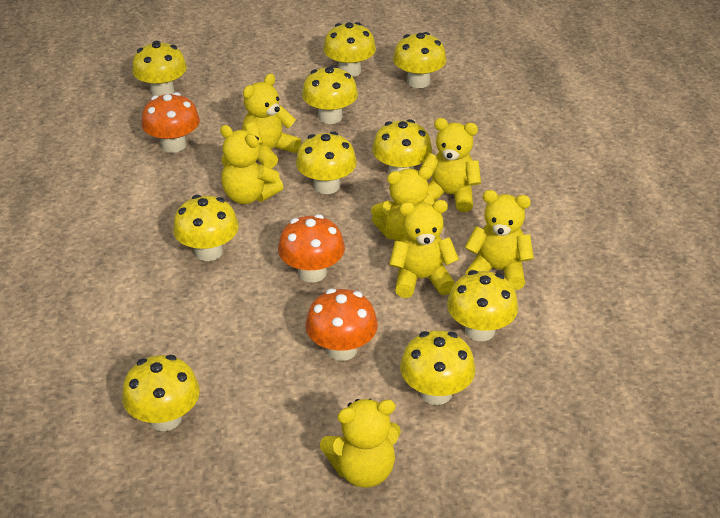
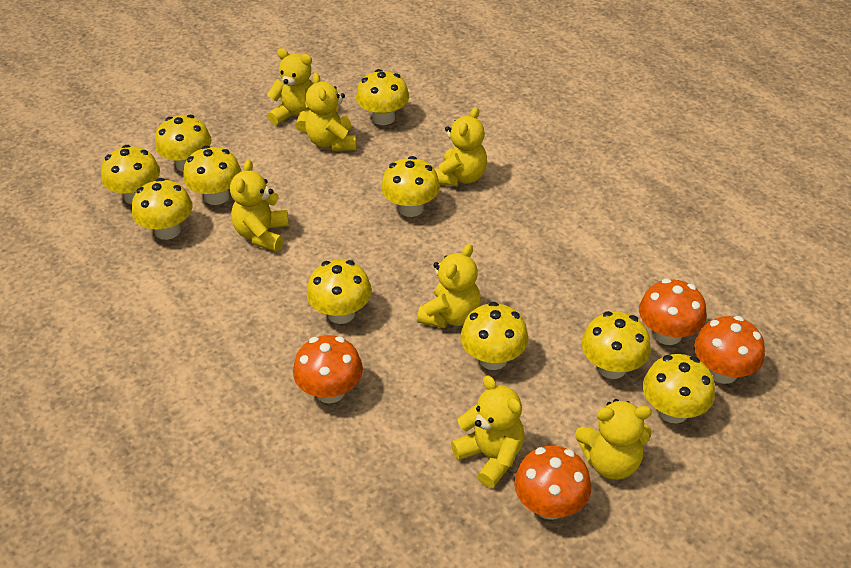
orange mushroom: 3 -> 4

